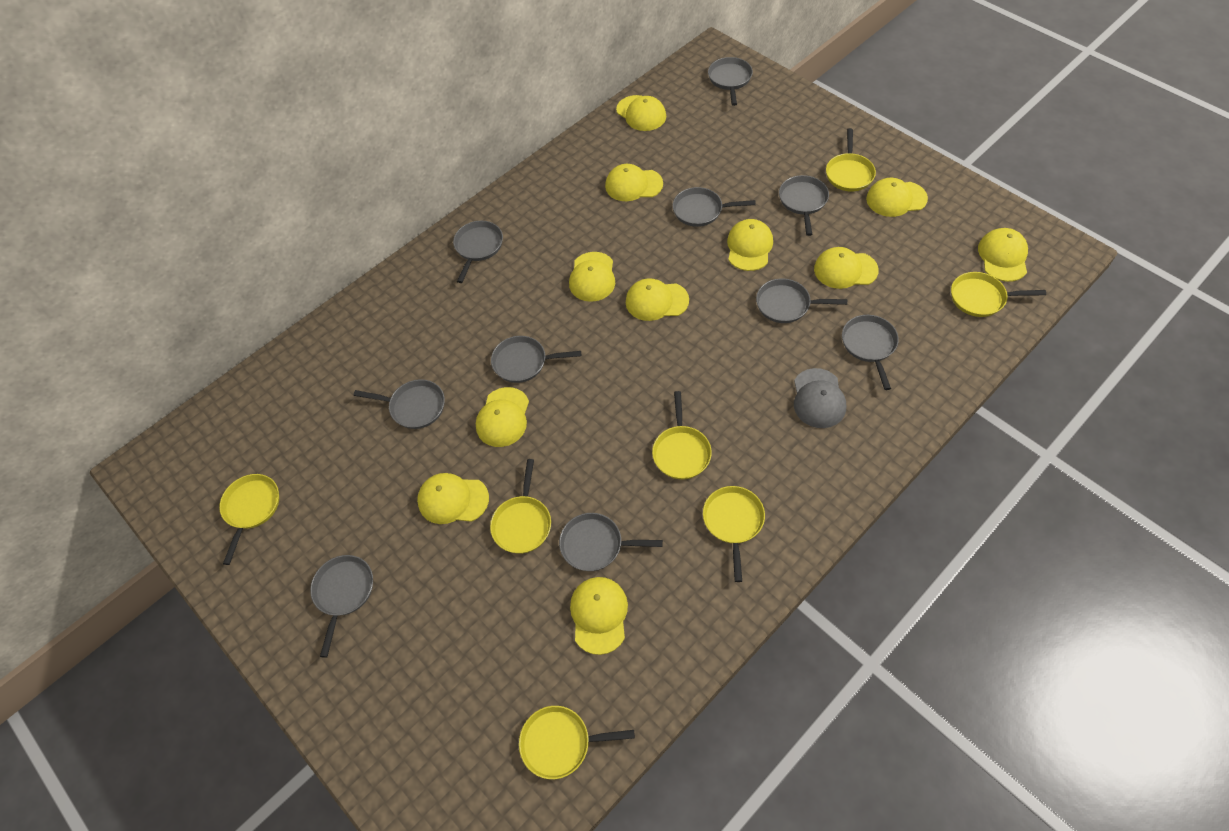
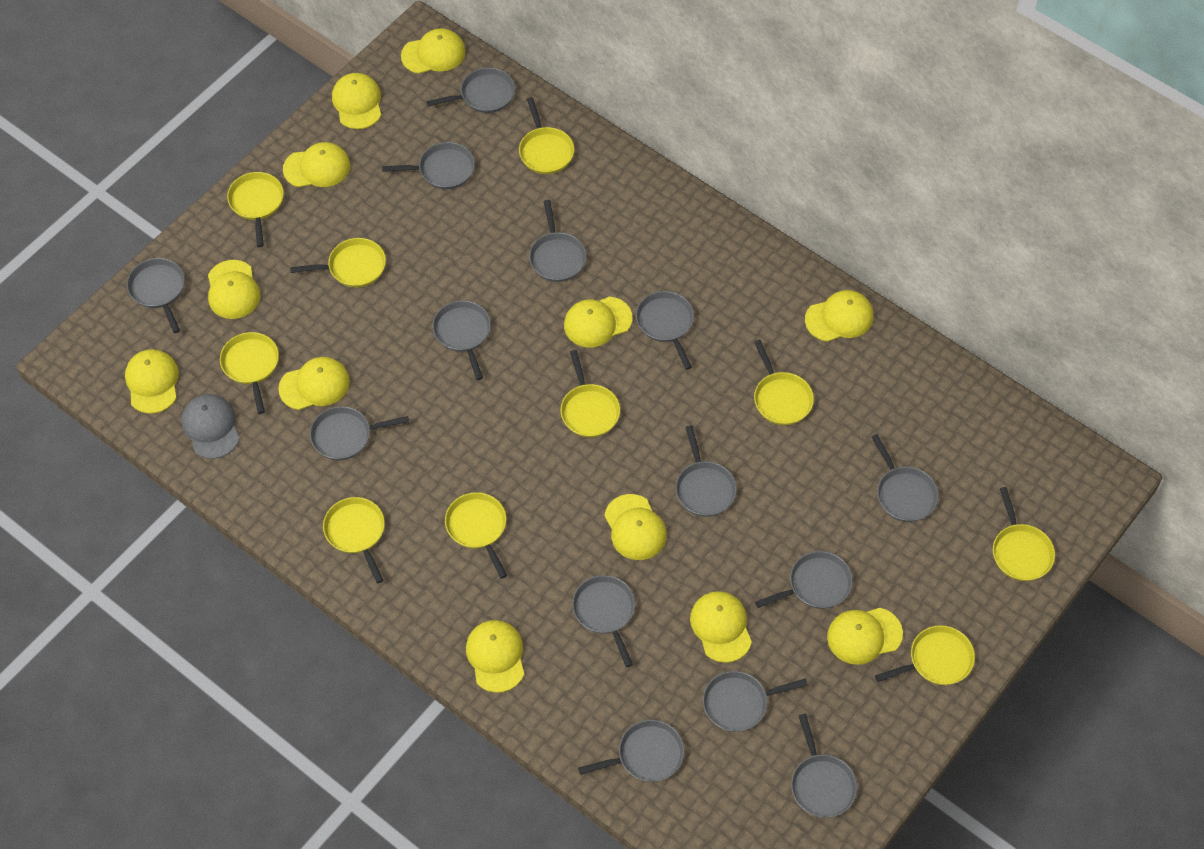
grey pan: 10 -> 14
yellow cap: 11 -> 12
yellow pan: 7 -> 10

